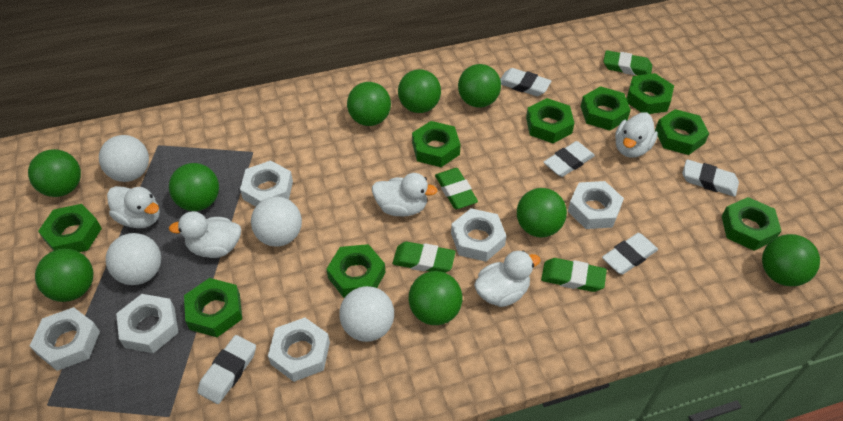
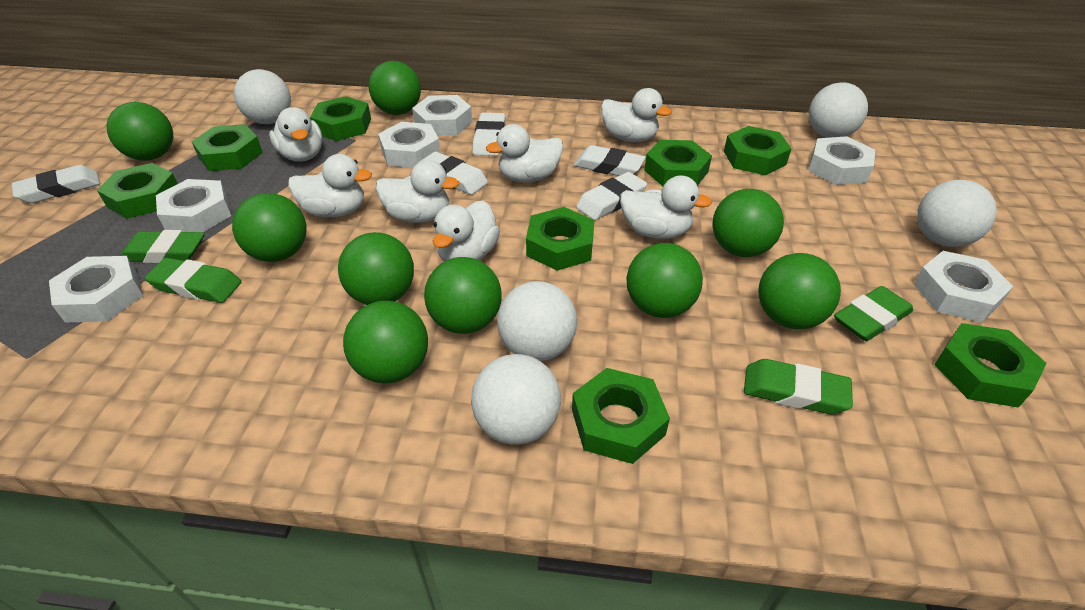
green nut: 9 -> 8
white ball: 4 -> 5
white duck: 5 -> 7

